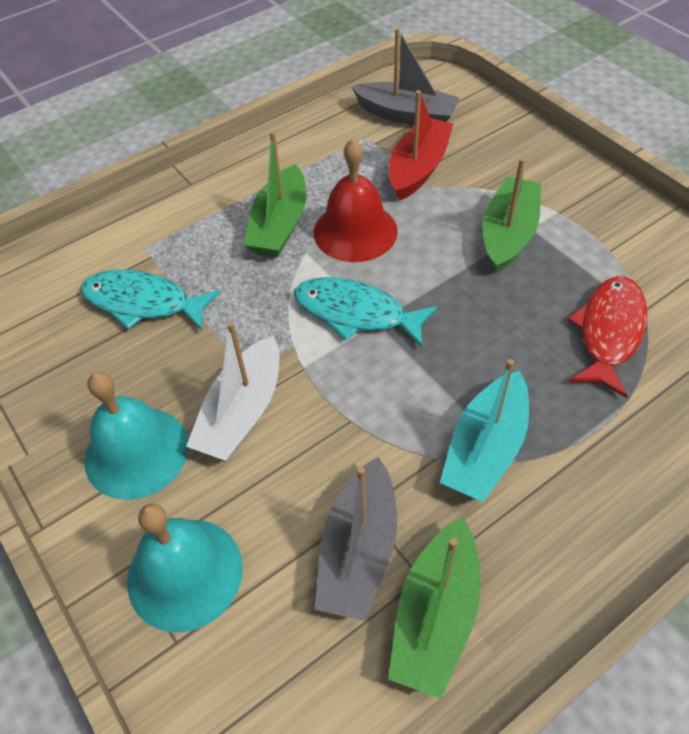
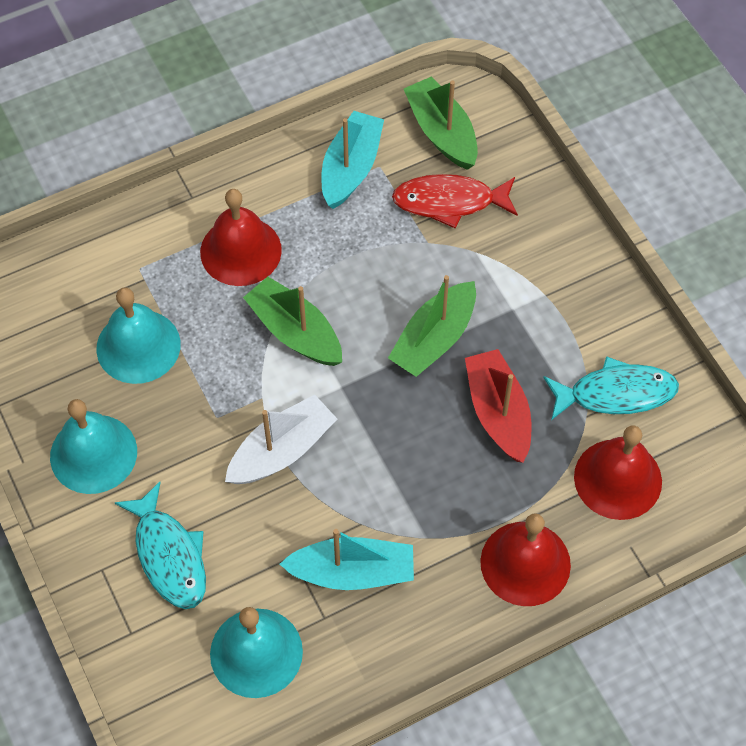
grey boat: 2 -> 0
red bell: 1 -> 3
turquoise bell: 2 -> 3
turquoise boat: 1 -> 2

